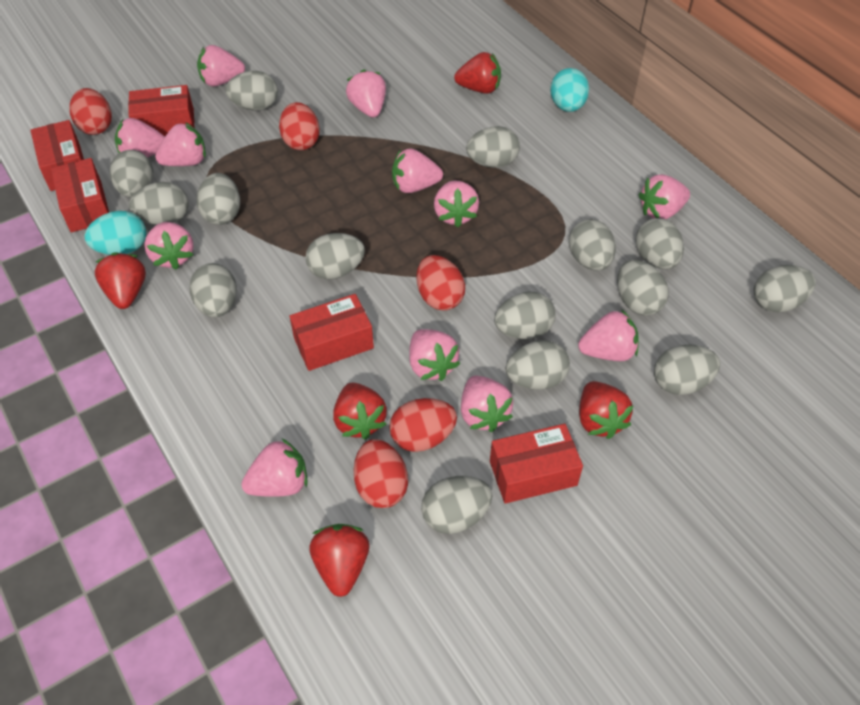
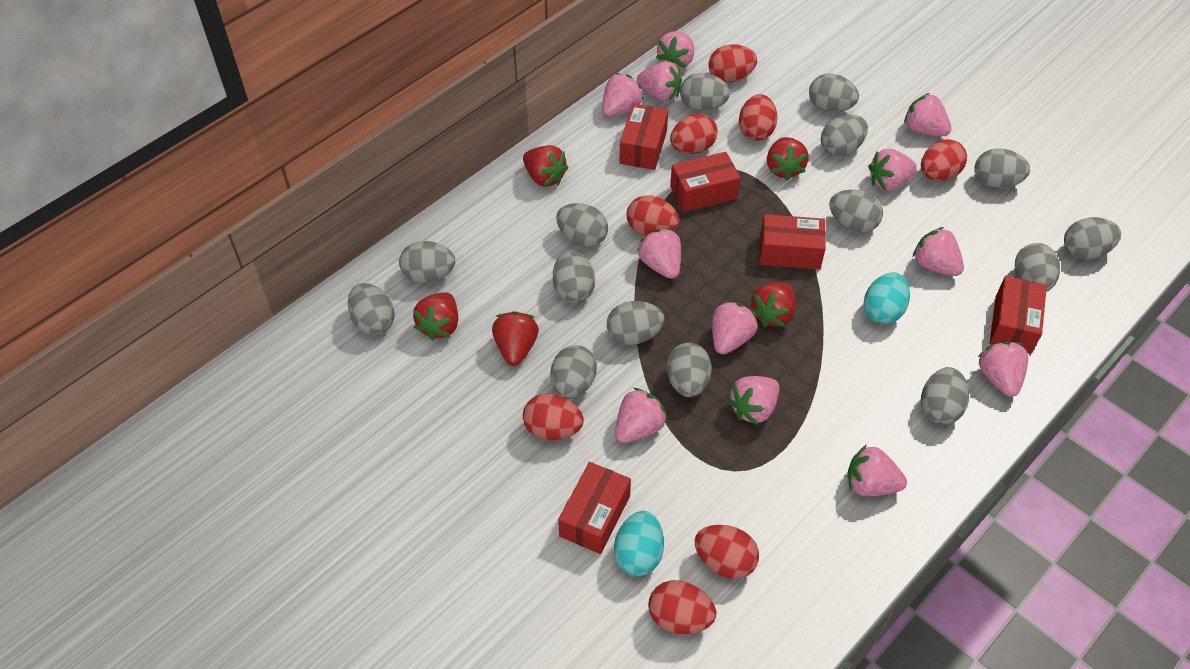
red egg: 5 -> 8

